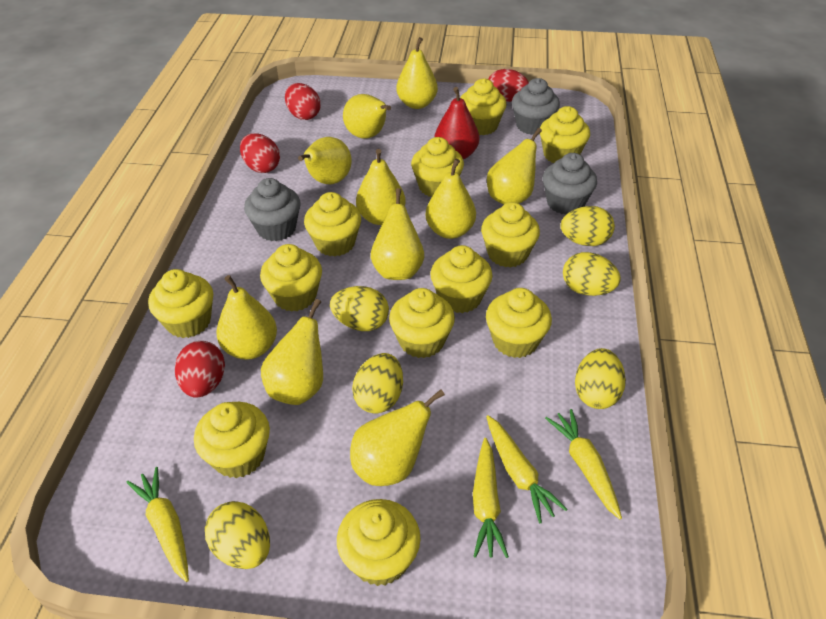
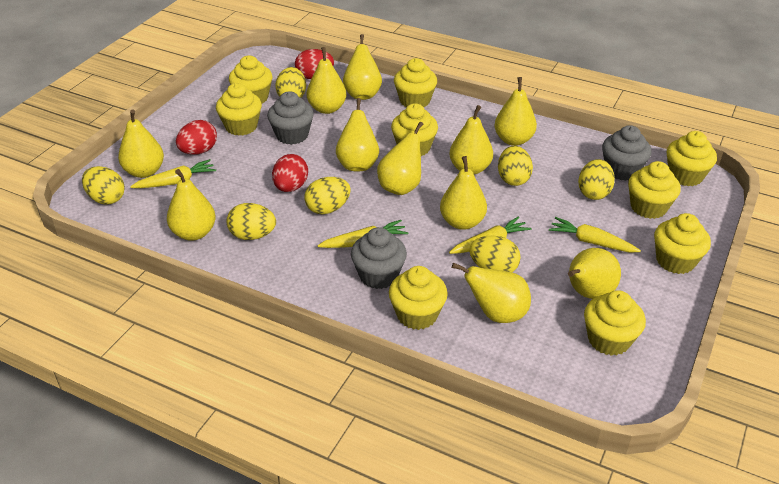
red egg: 4 -> 3
red pear: 1 -> 0
yellow cupcake: 12 -> 9
yellow egg: 6 -> 7
yellow pear: 10 -> 11

